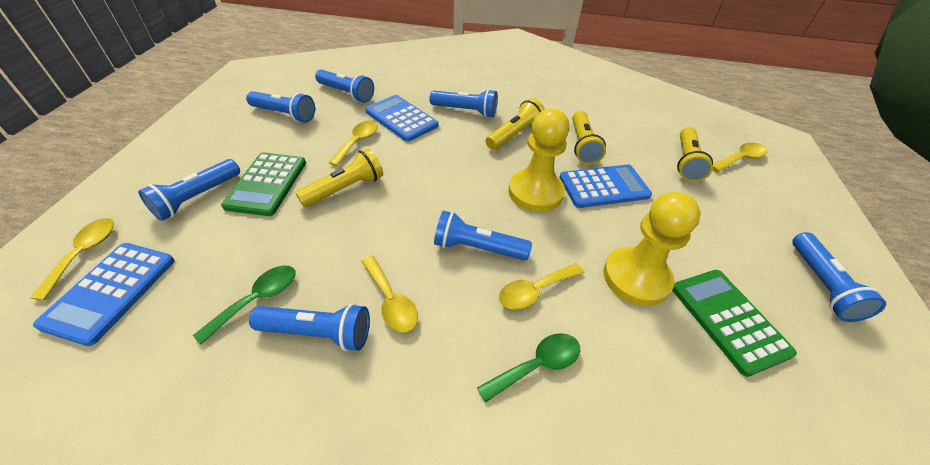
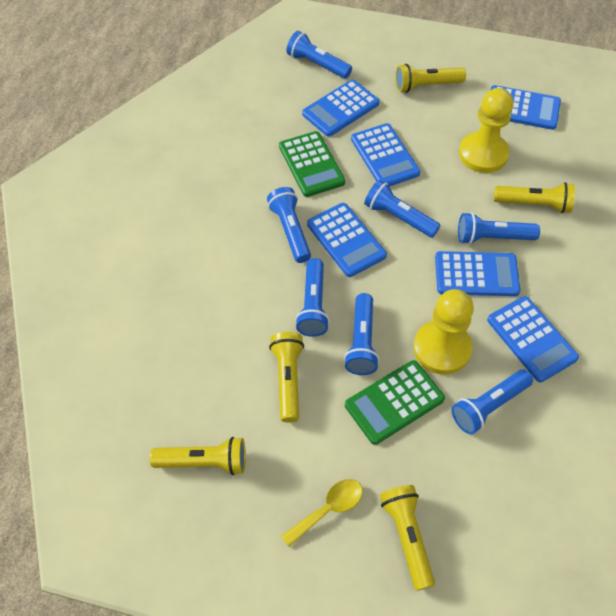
blue calculator: 3 -> 6
green spoon: 2 -> 0
yellow flashlight: 4 -> 5
yellow spoon: 5 -> 1

